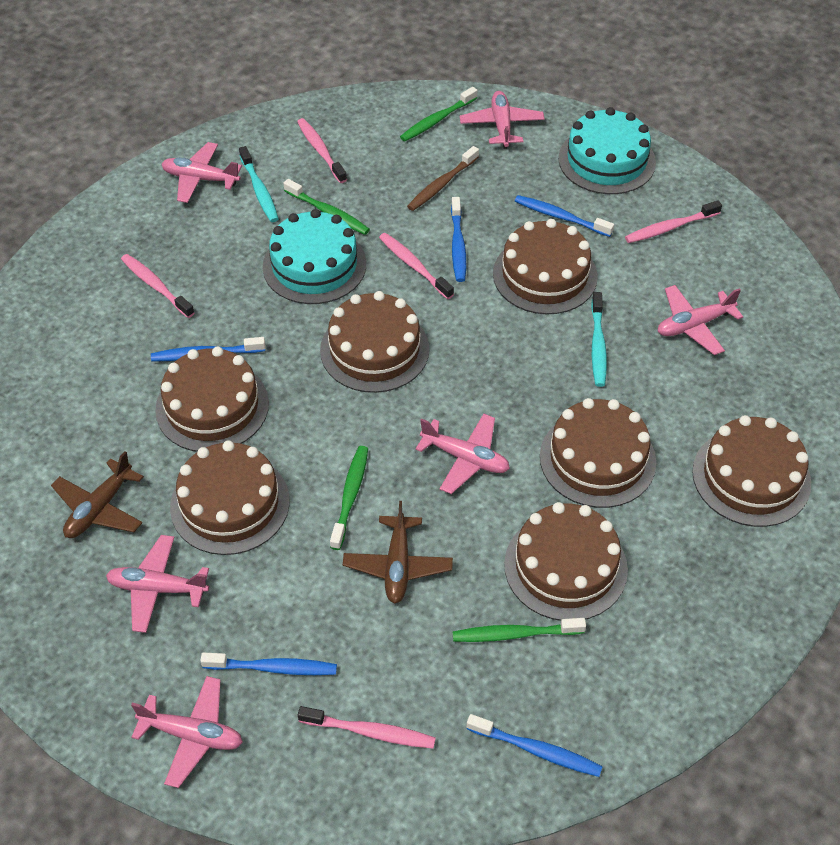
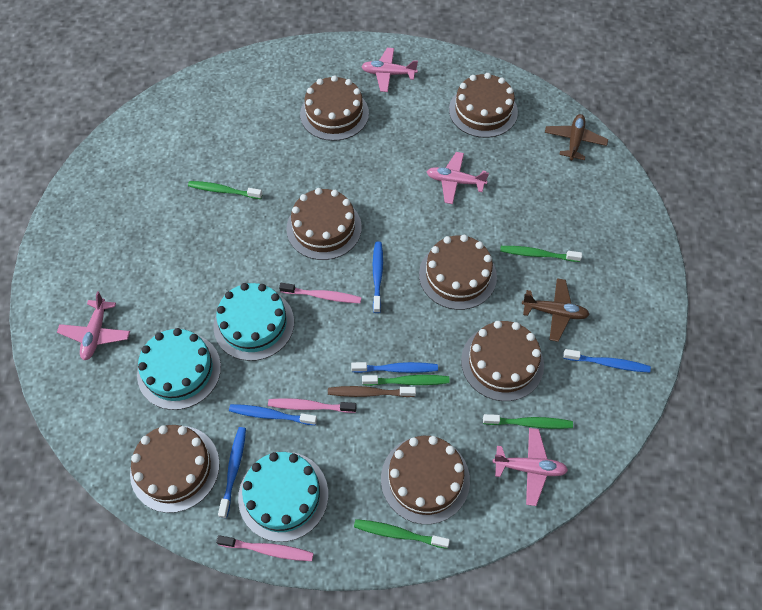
green toothbrush: 4 -> 5
pink plane: 6 -> 4
pink toothbrush: 5 -> 3
turquoise cake: 2 -> 3
turquoise toothbrush: 2 -> 0

